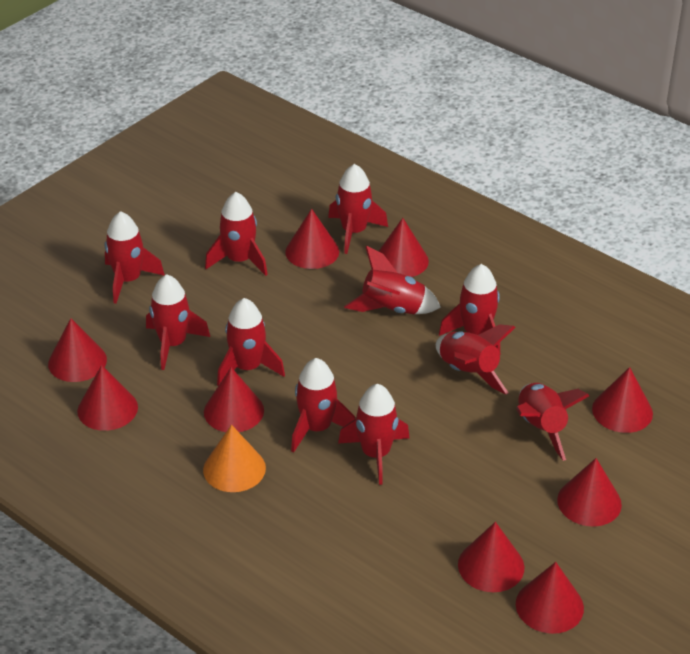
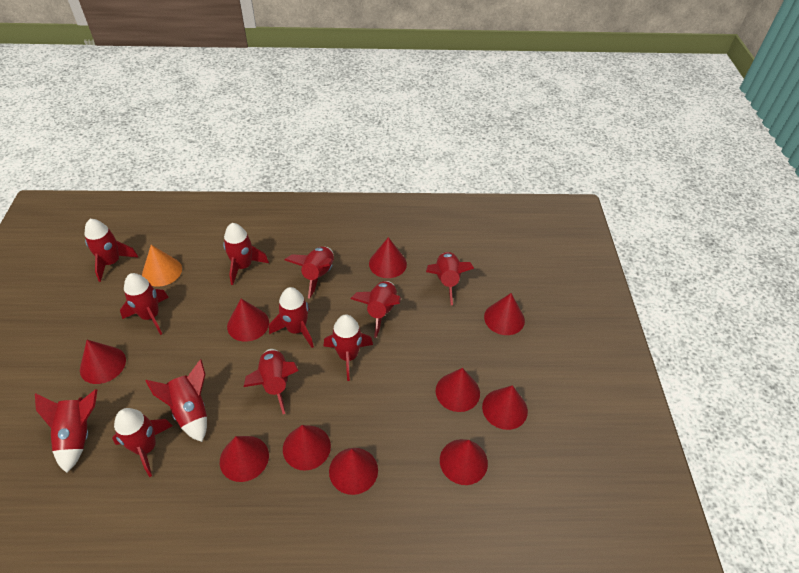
red cone: 9 -> 10
red rocket: 11 -> 12

